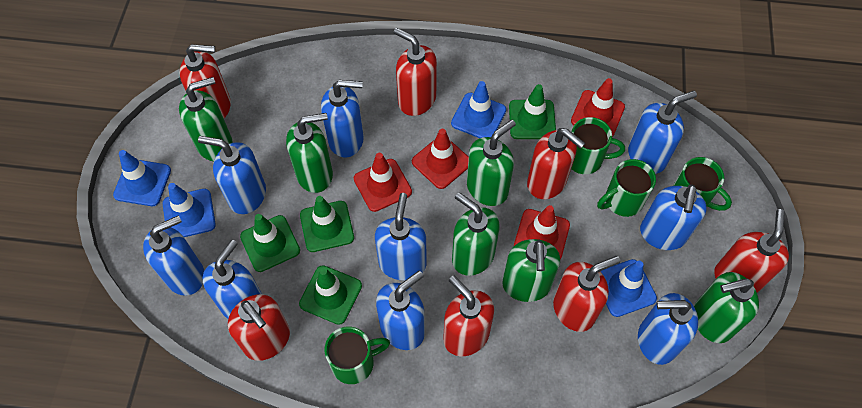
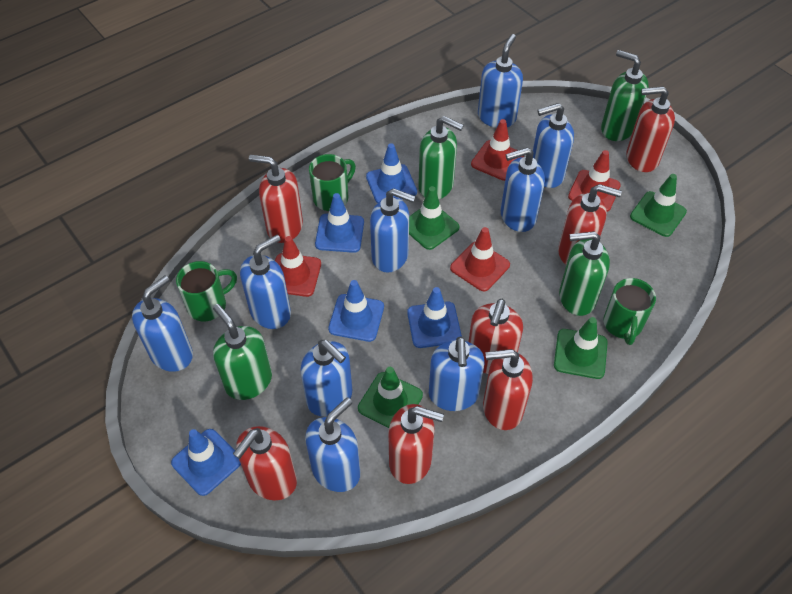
blue traffic cone: 4 -> 5
green mug: 4 -> 3
green soap dispenser: 6 -> 4

